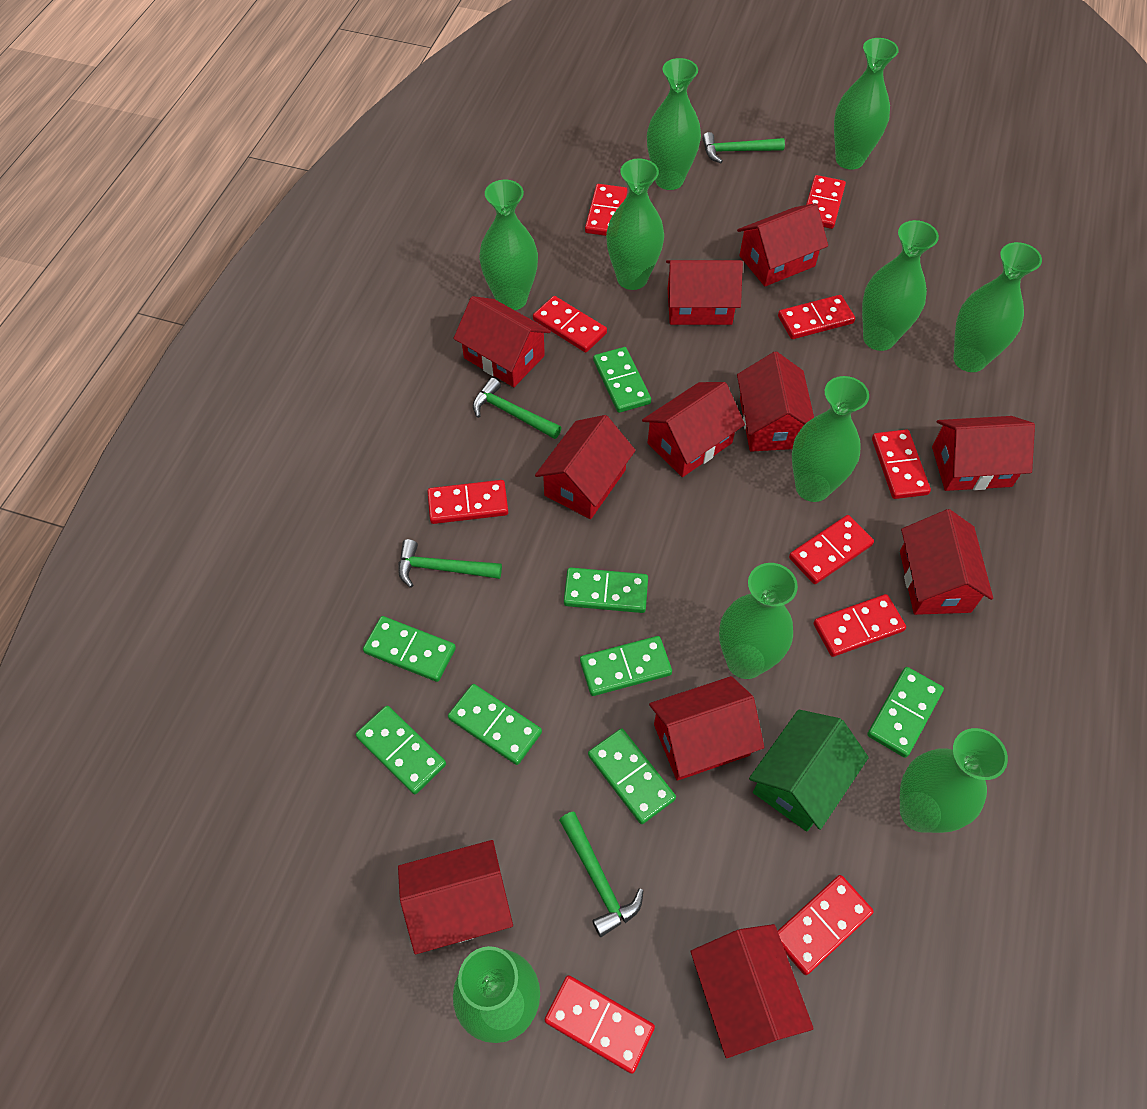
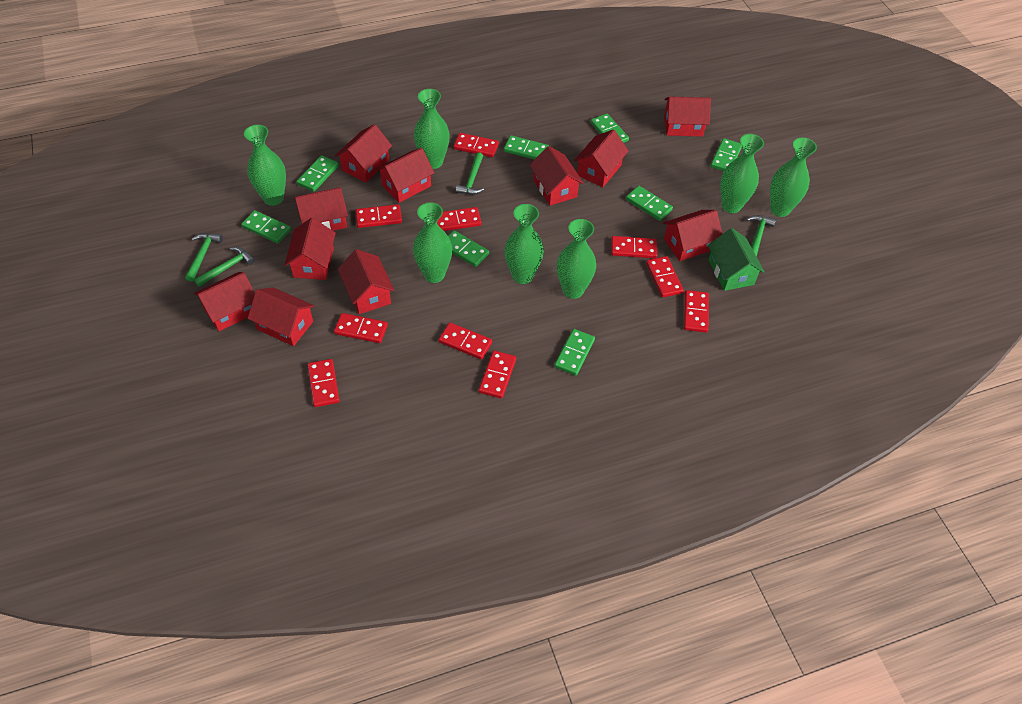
green vase: 10 -> 7

